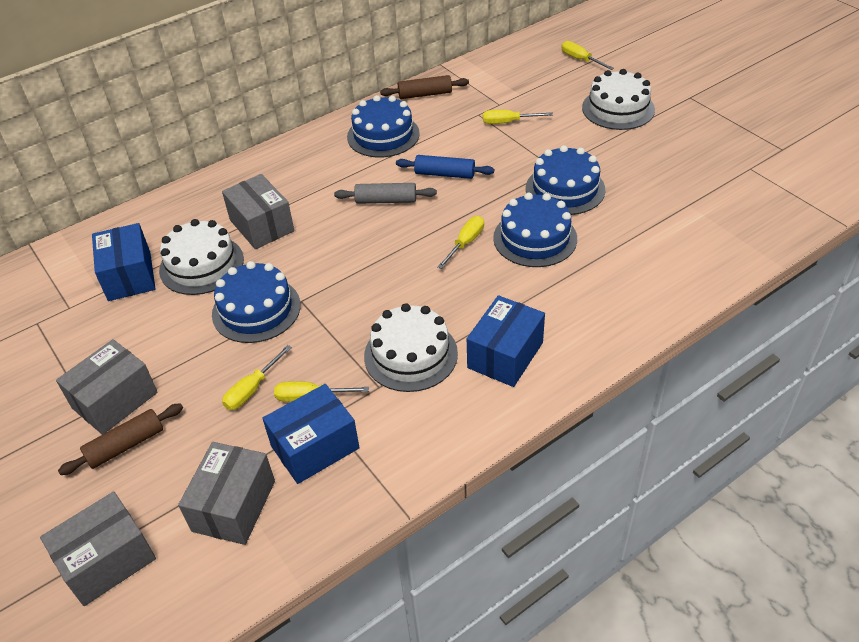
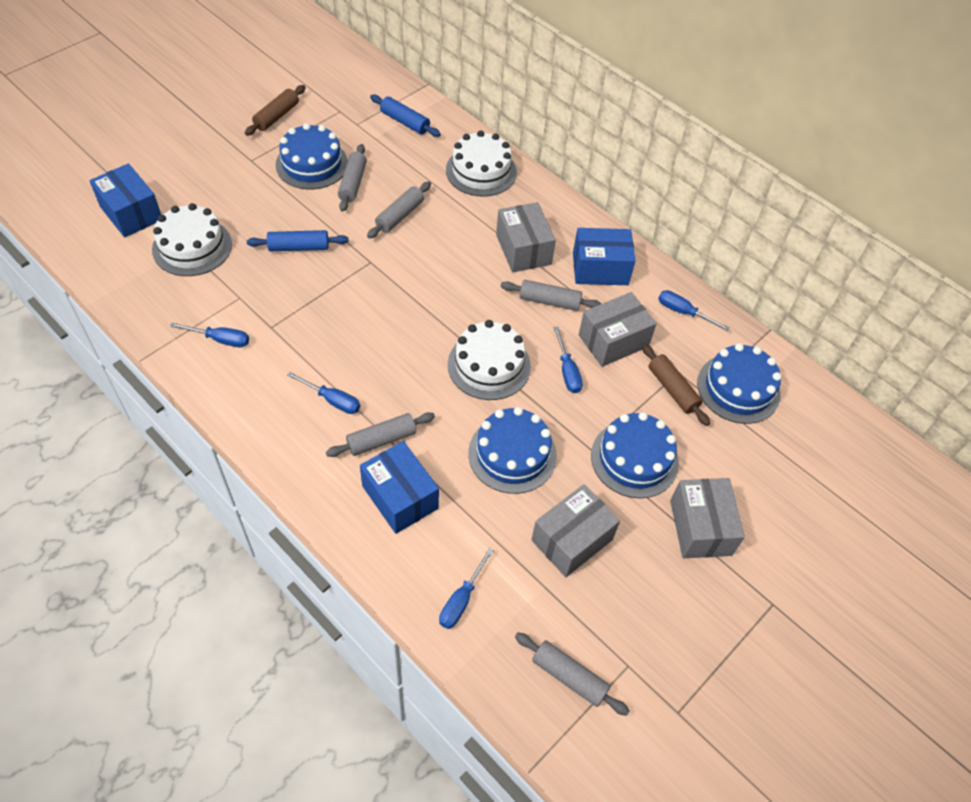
blue rolling pin: 1 -> 2
blue screwdriver: 0 -> 5
grey rolling pin: 1 -> 5
yellow screwdriver: 5 -> 0

